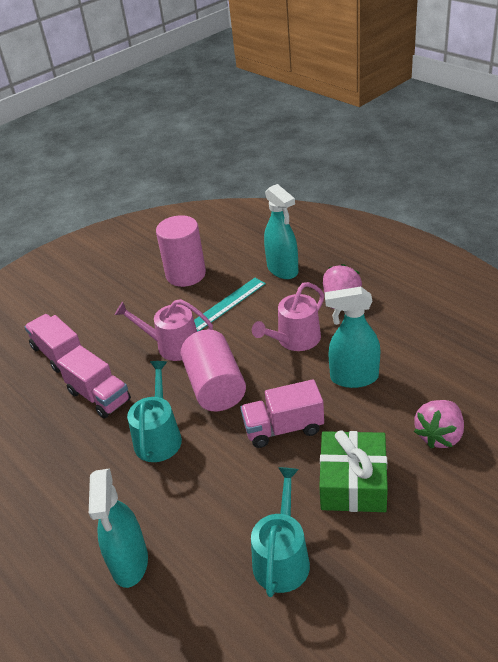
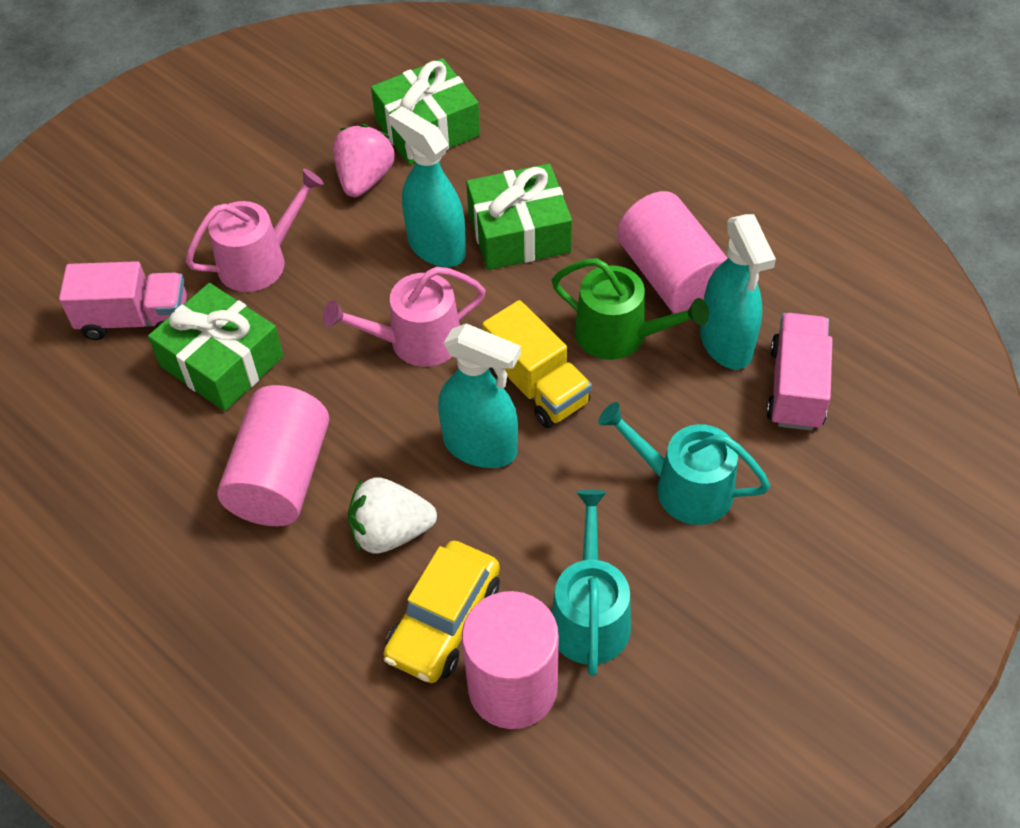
green gift: 1 -> 3
green watering can: 0 -> 1
pink cylinder: 2 -> 3
pink strawberry: 2 -> 1
pink truck: 3 -> 2
turquoise ruler: 1 -> 0
white strawberry: 0 -> 1
yellow car: 0 -> 1
yellow truck: 0 -> 1

